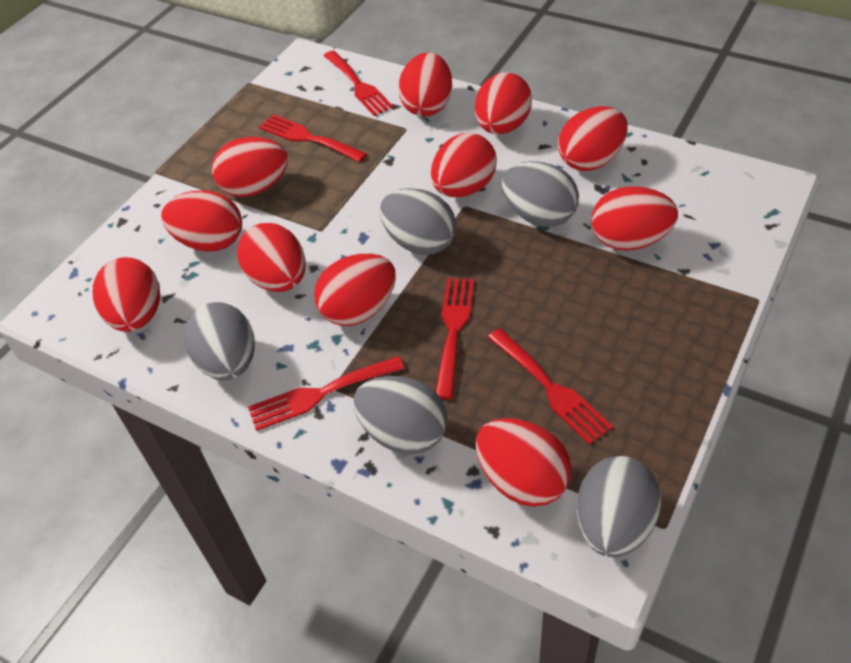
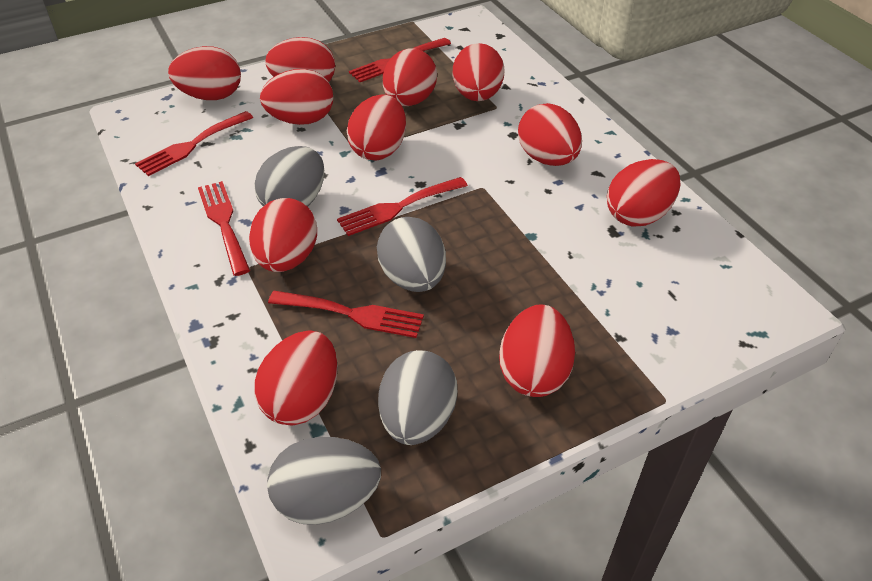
grey egg: 5 -> 4

